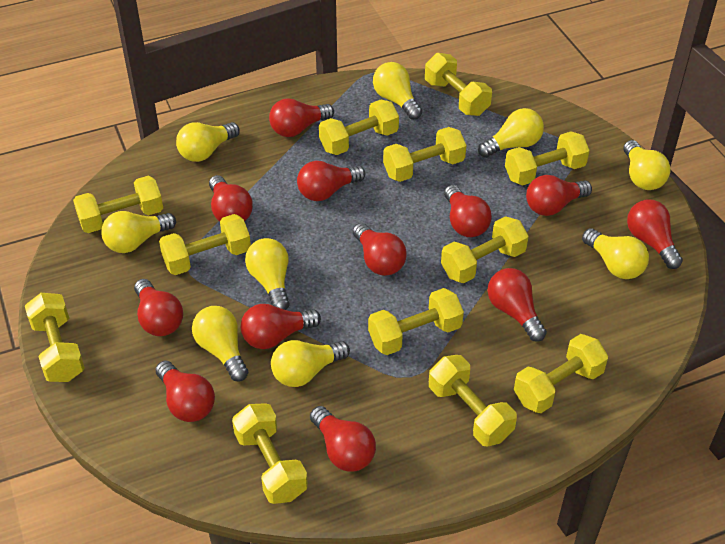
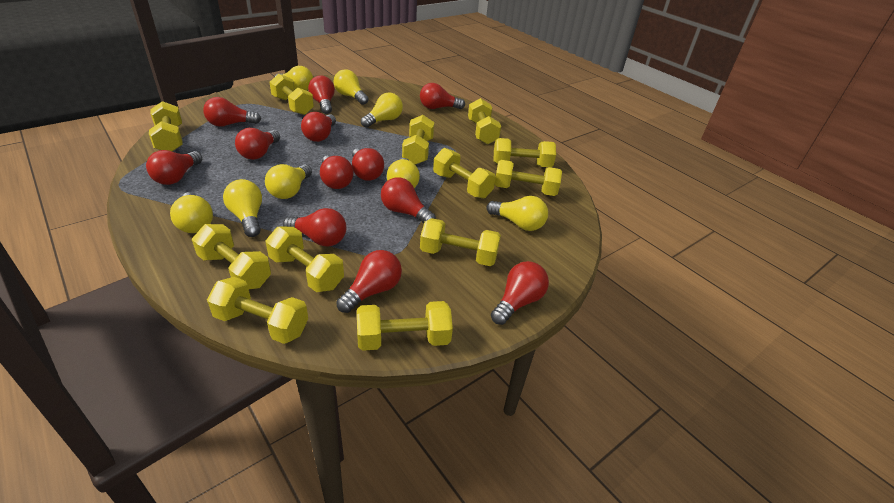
yellow light bulb: 9 -> 8

